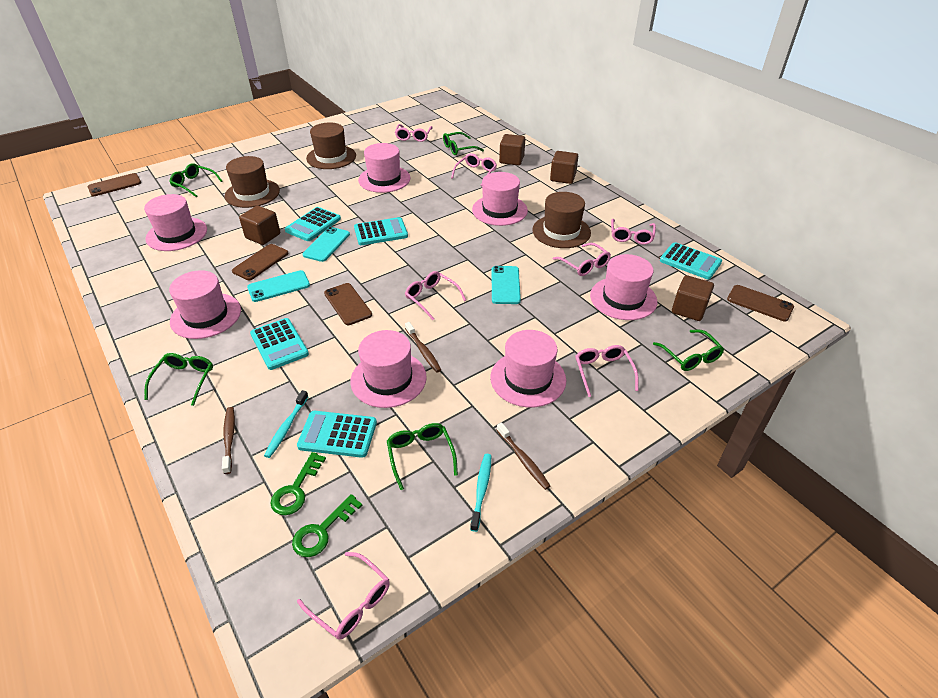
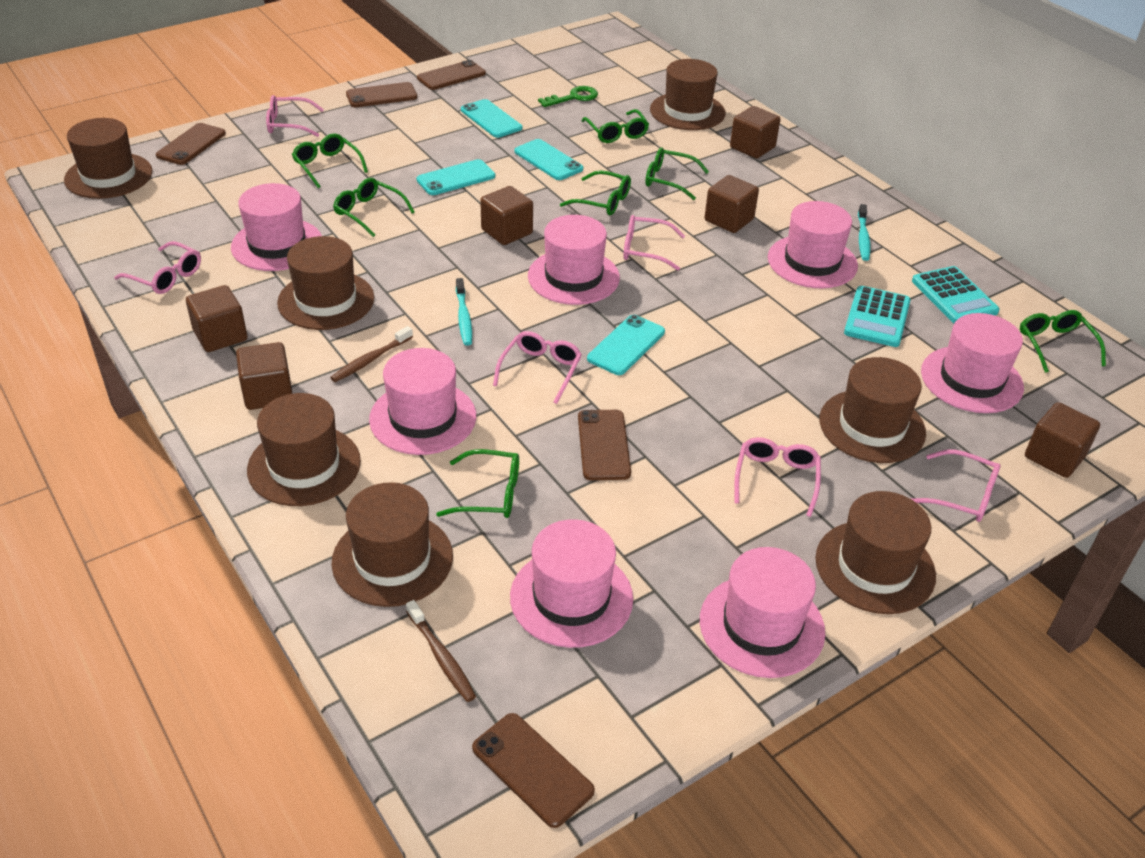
brown cube: 4 -> 6
brown hat: 3 -> 7
brown phone: 4 -> 5
brown toothbrush: 3 -> 2
green glasses: 5 -> 7
green key: 2 -> 1
pink glasses: 7 -> 6
turquoise calculator: 5 -> 2
turquoise phone: 3 -> 4

